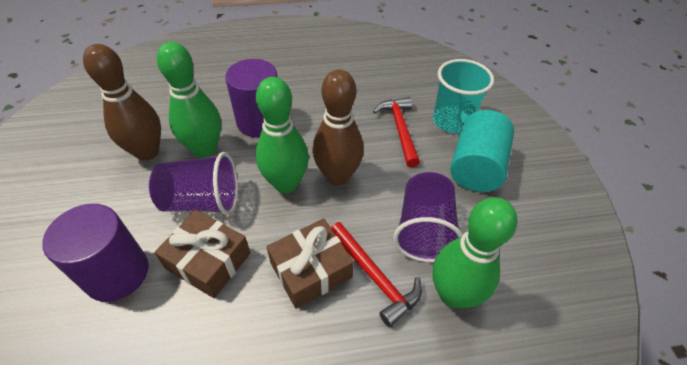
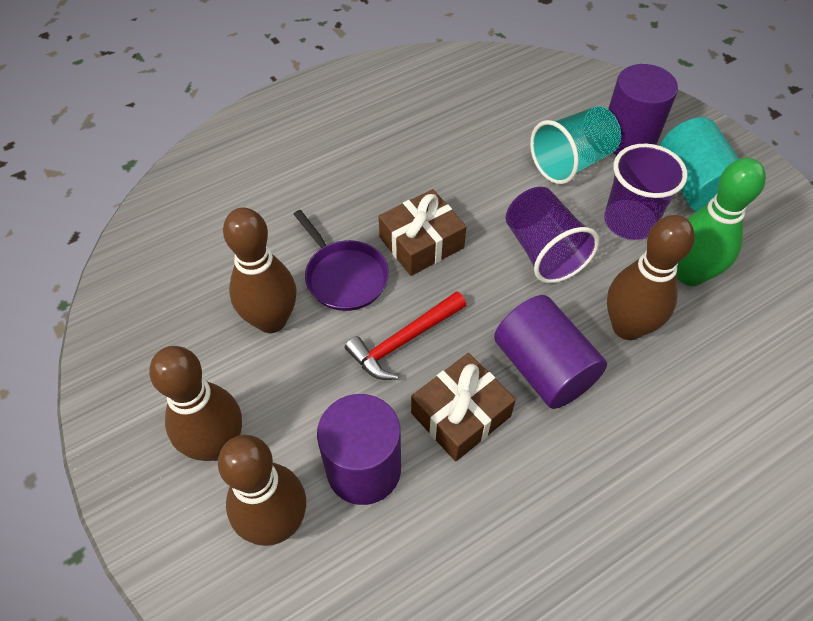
brown bowling pin: 2 -> 4
green bowling pin: 3 -> 1
purple cylinder: 2 -> 3
purple pan: 0 -> 1
red hammer: 2 -> 1

